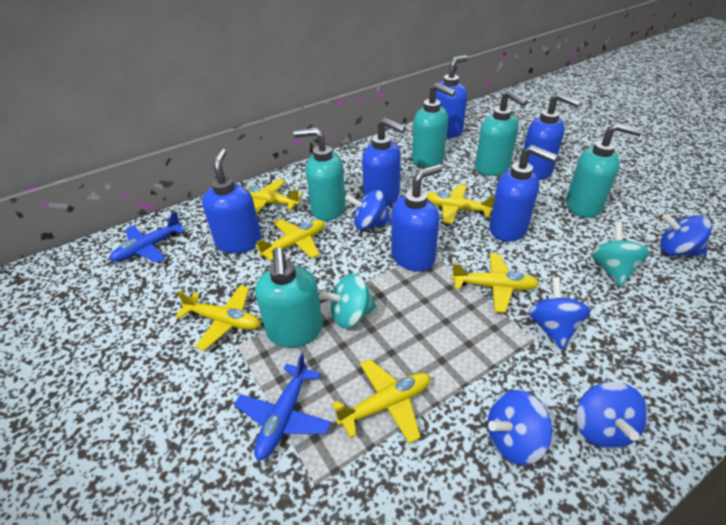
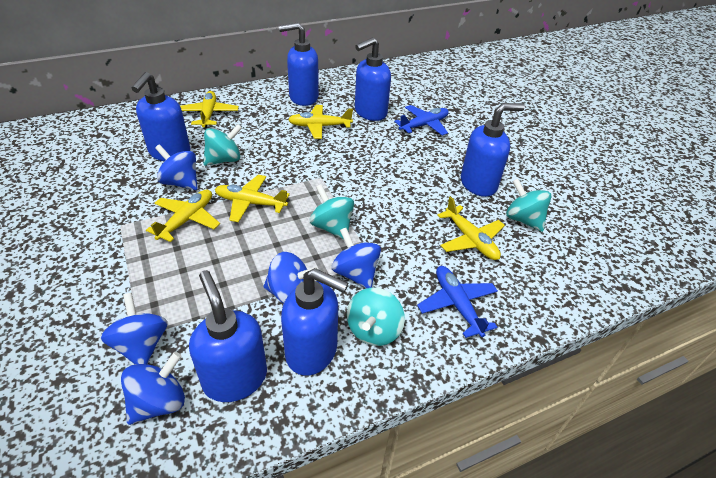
turquoise soap dispenser: 5 -> 0
turquoise spinning top: 2 -> 4
yellow plane: 6 -> 5

